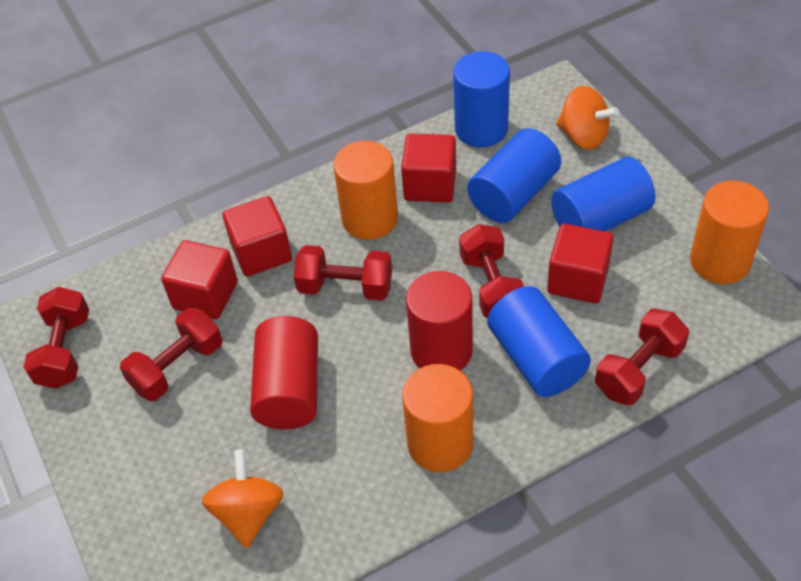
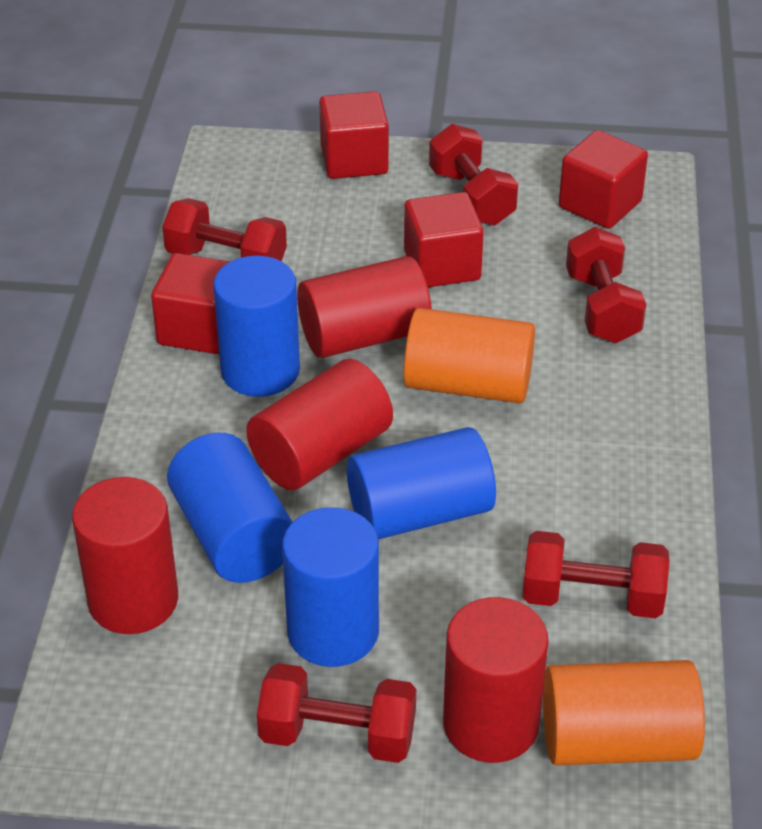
orange cylinder: 3 -> 2
orange spinning top: 2 -> 0
red cylinder: 2 -> 4

